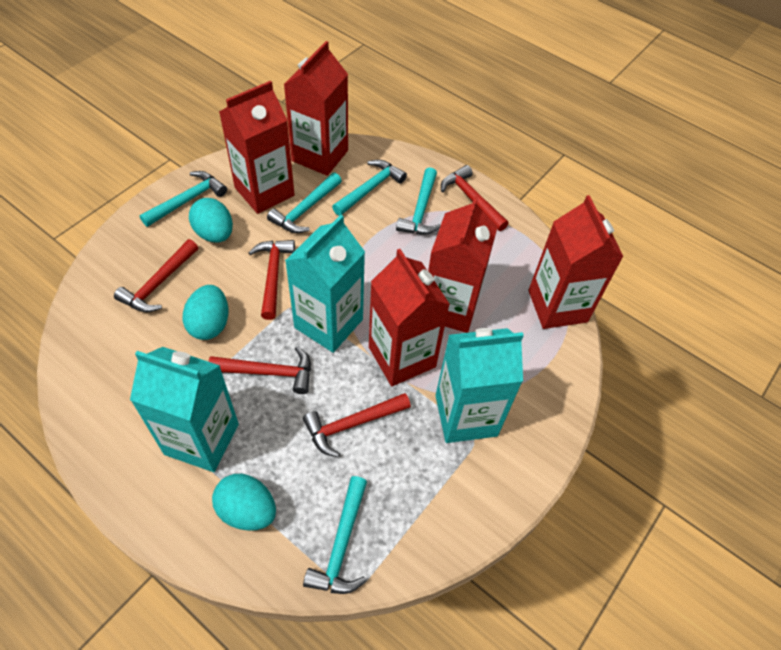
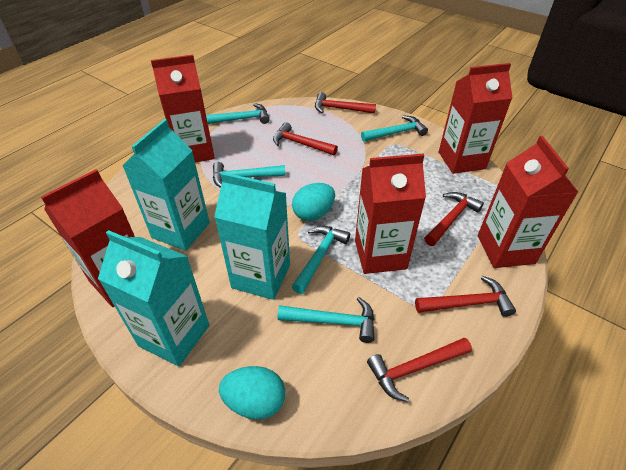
turquoise egg: 3 -> 2

